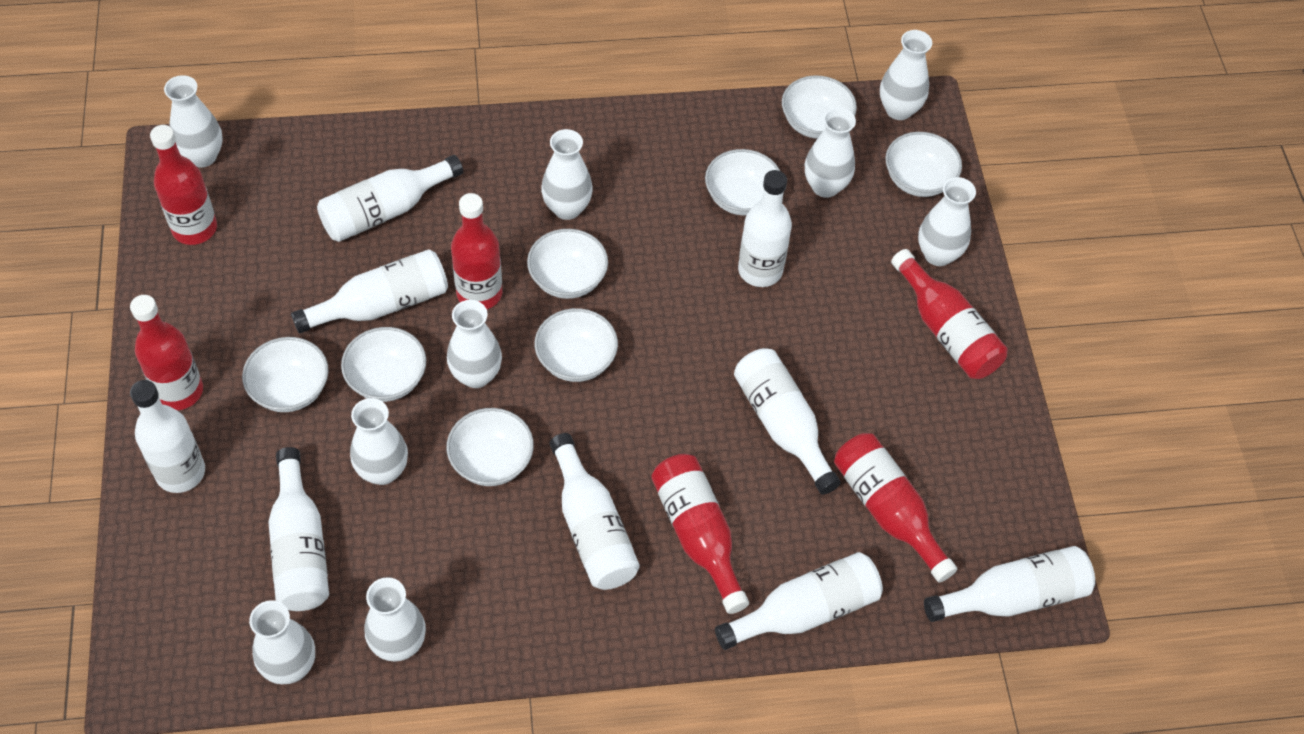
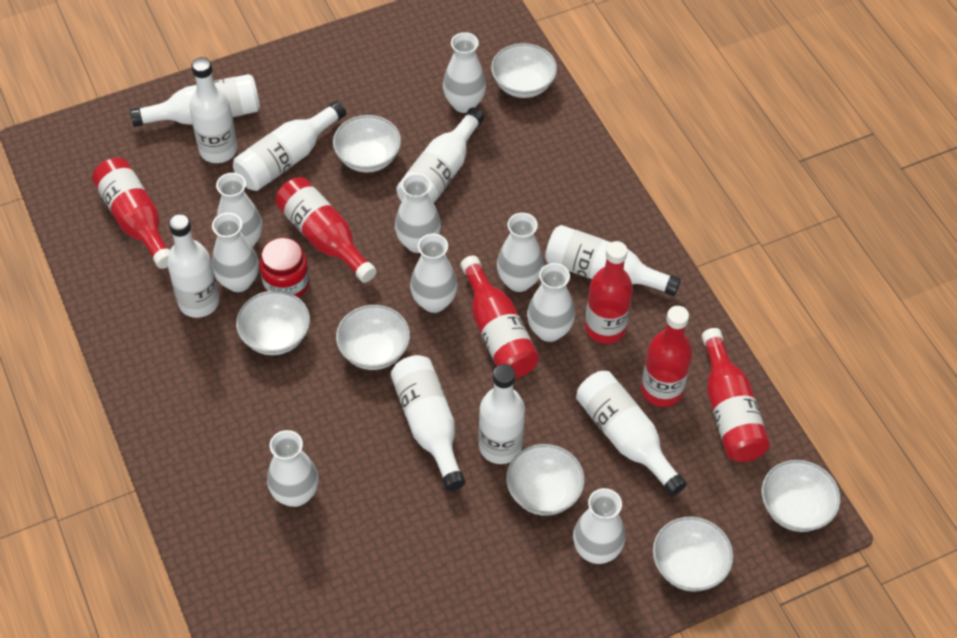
red jar: 0 -> 1
white bowl: 8 -> 7

